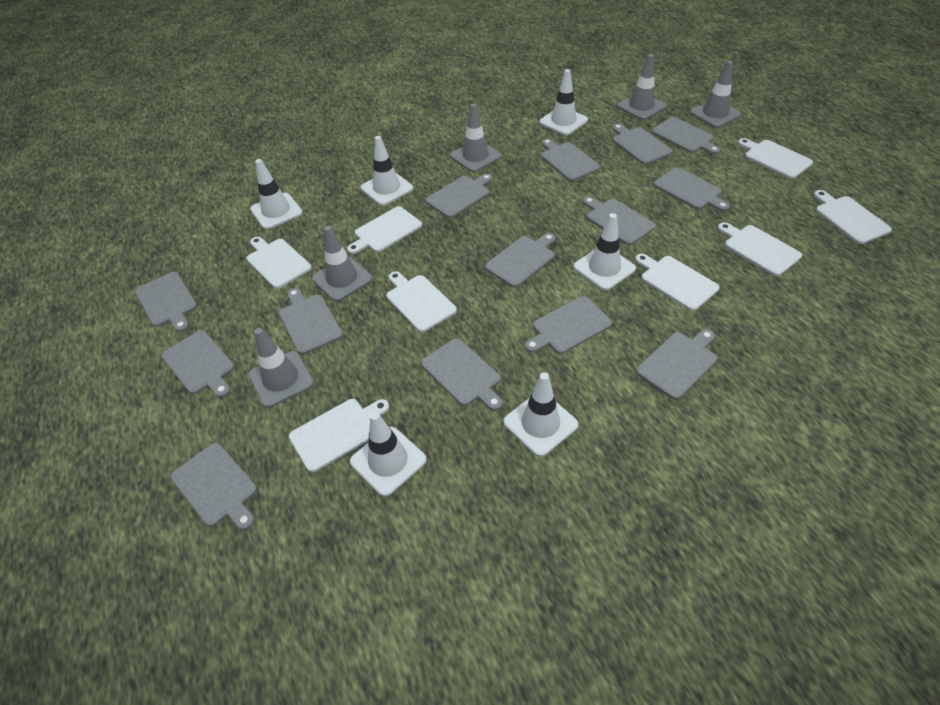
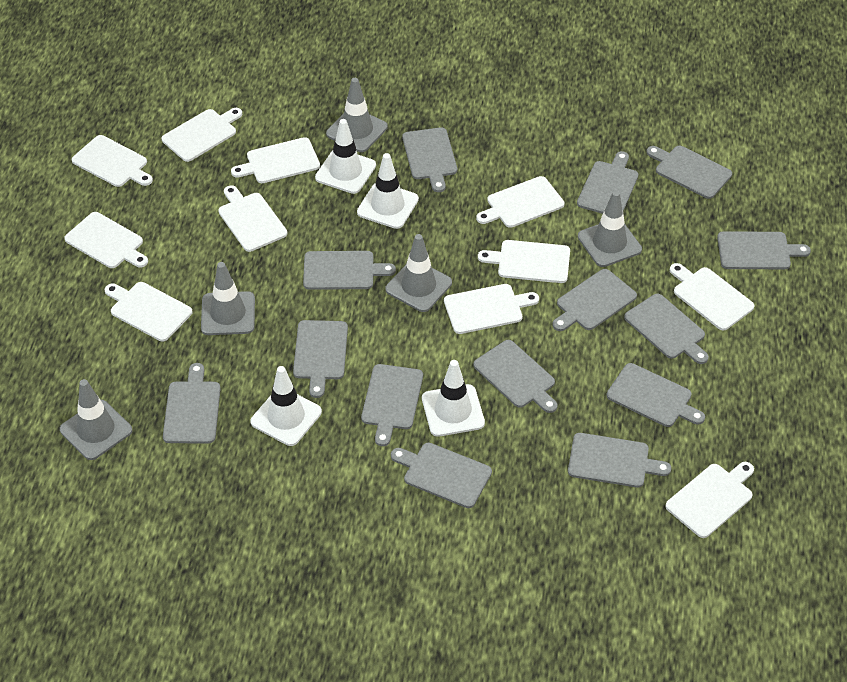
white cutting board: 8 -> 11
white traffic cone: 6 -> 4

